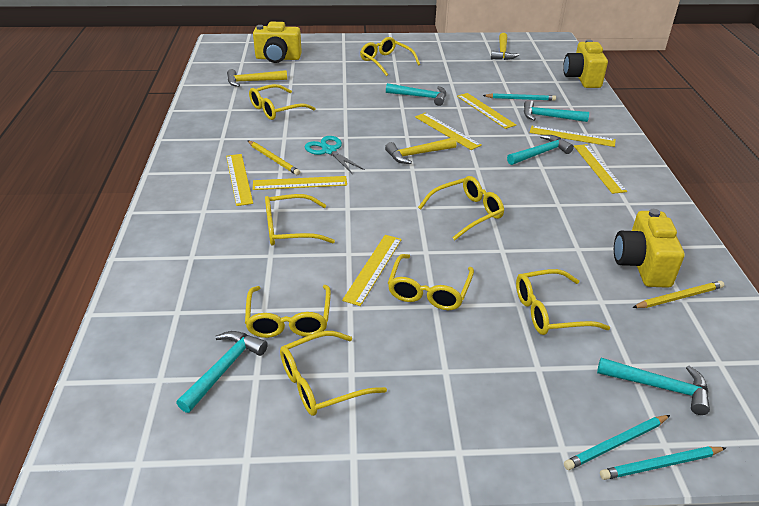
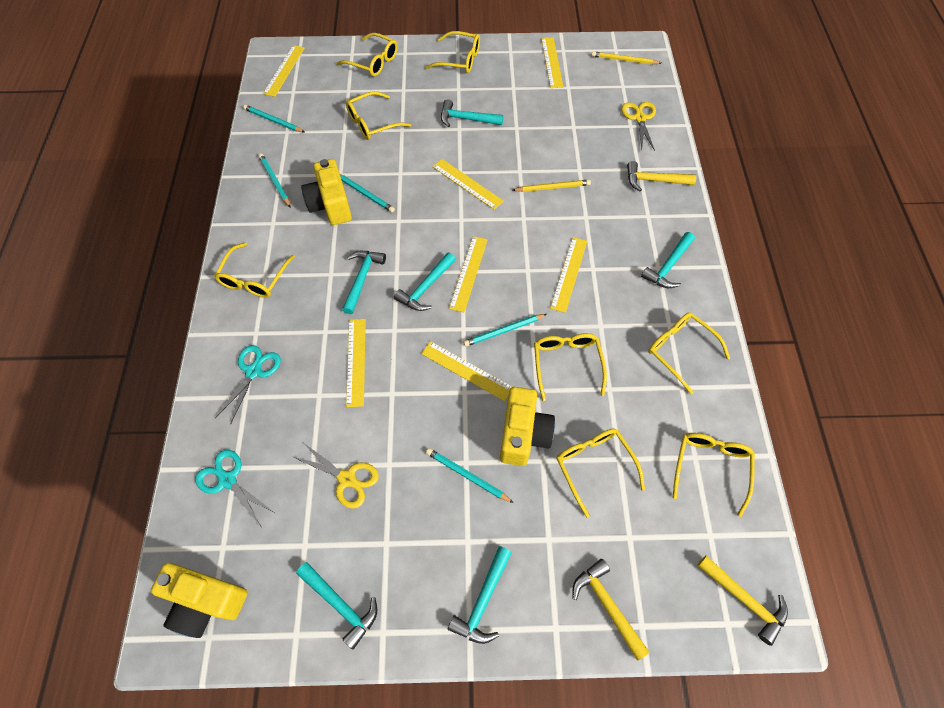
turquoise hammer: 5 -> 6
turquoise pencil: 3 -> 5
turquoise scissors: 1 -> 2
yellow scissors: 0 -> 2

